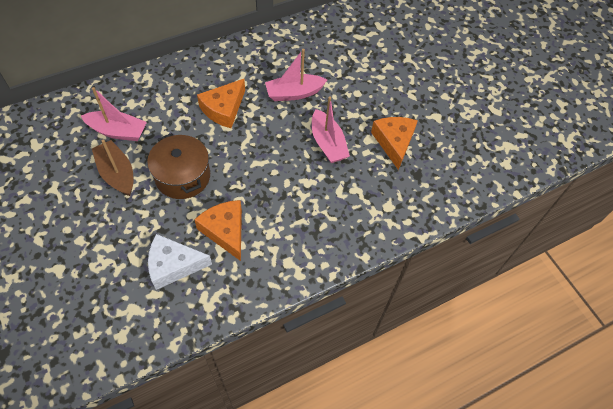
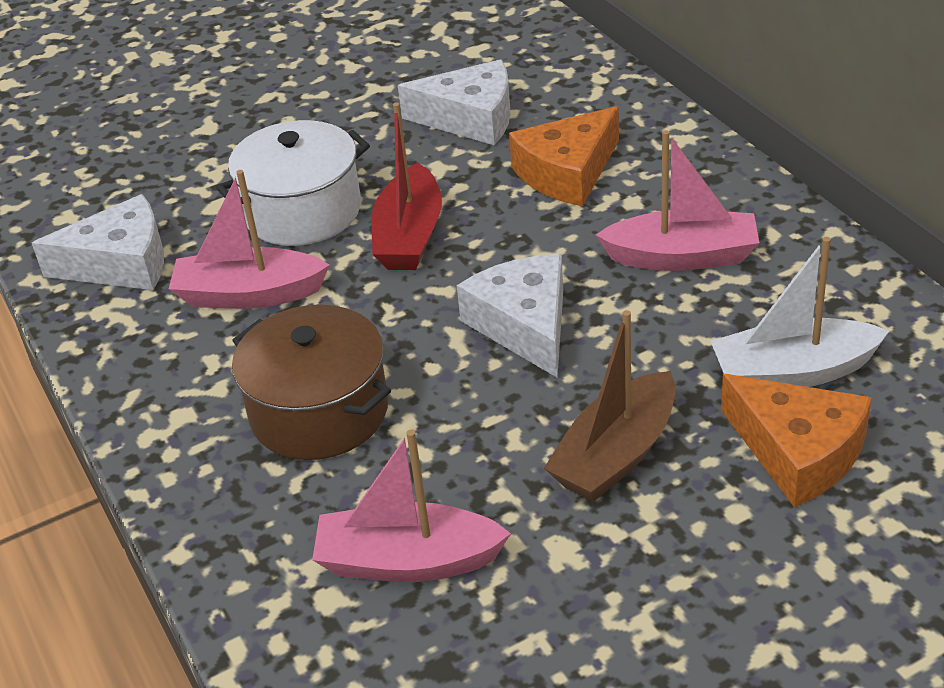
orange cheese: 3 -> 2
red boat: 0 -> 1
white boat: 0 -> 1
white cheese: 1 -> 3
white pot: 0 -> 1

